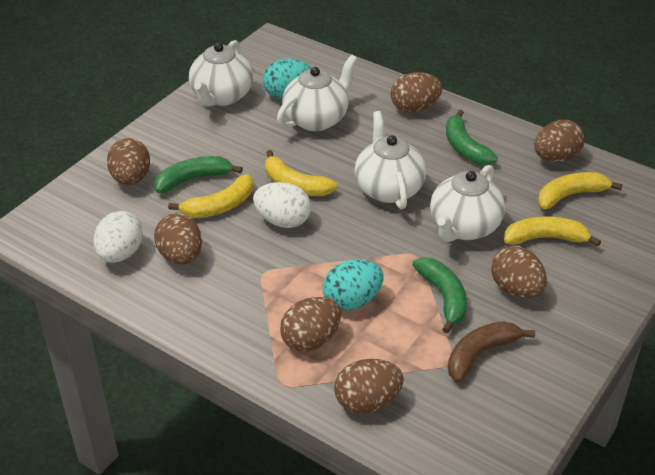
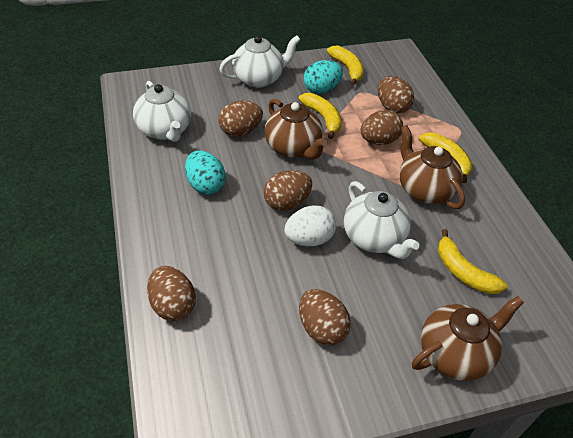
brown banana: 1 -> 0
brown egg: 7 -> 6
brown teapot: 0 -> 3
green banana: 3 -> 0
white egg: 2 -> 1
white teapot: 4 -> 3

